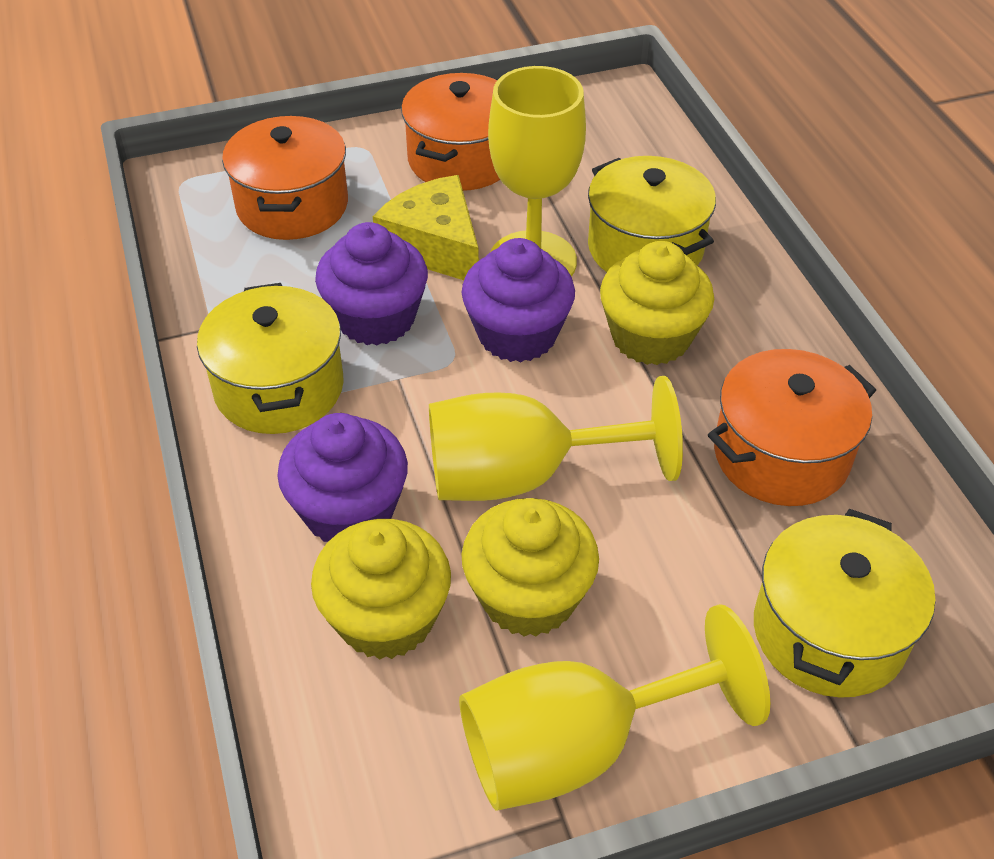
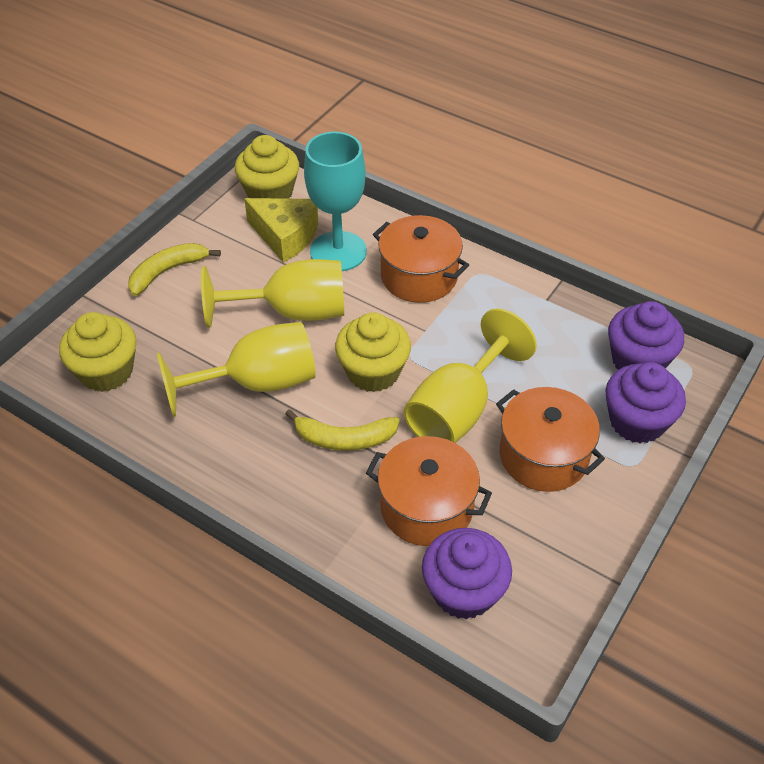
turquoise goblet: 0 -> 1
yellow banana: 0 -> 2
yellow pot: 3 -> 0

